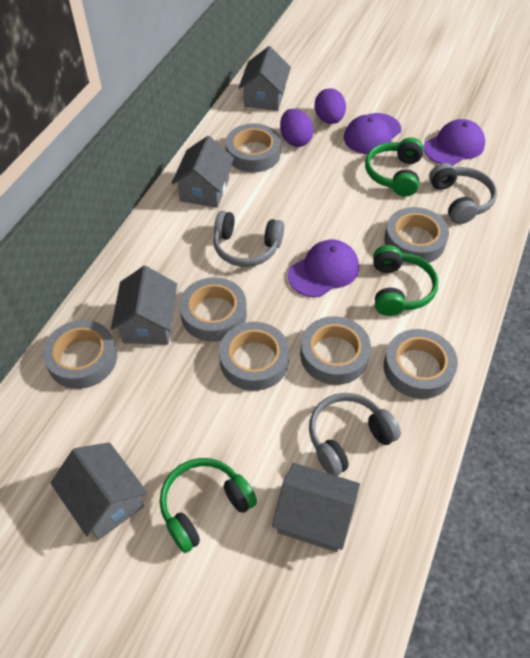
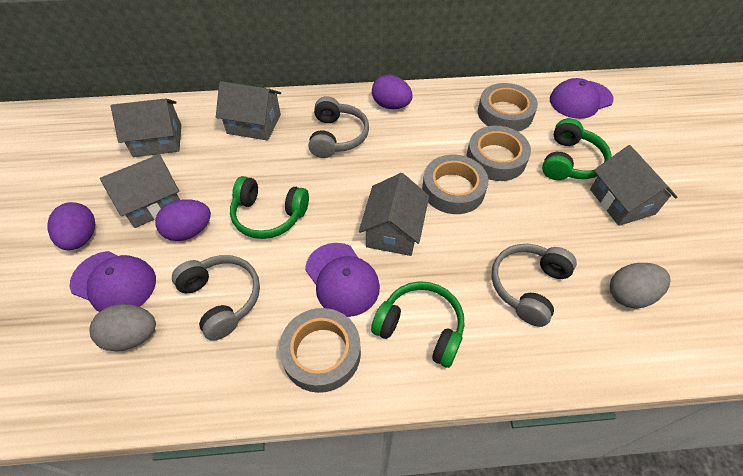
grey egg: 0 -> 2
grey tape: 7 -> 4
purple egg: 2 -> 3

